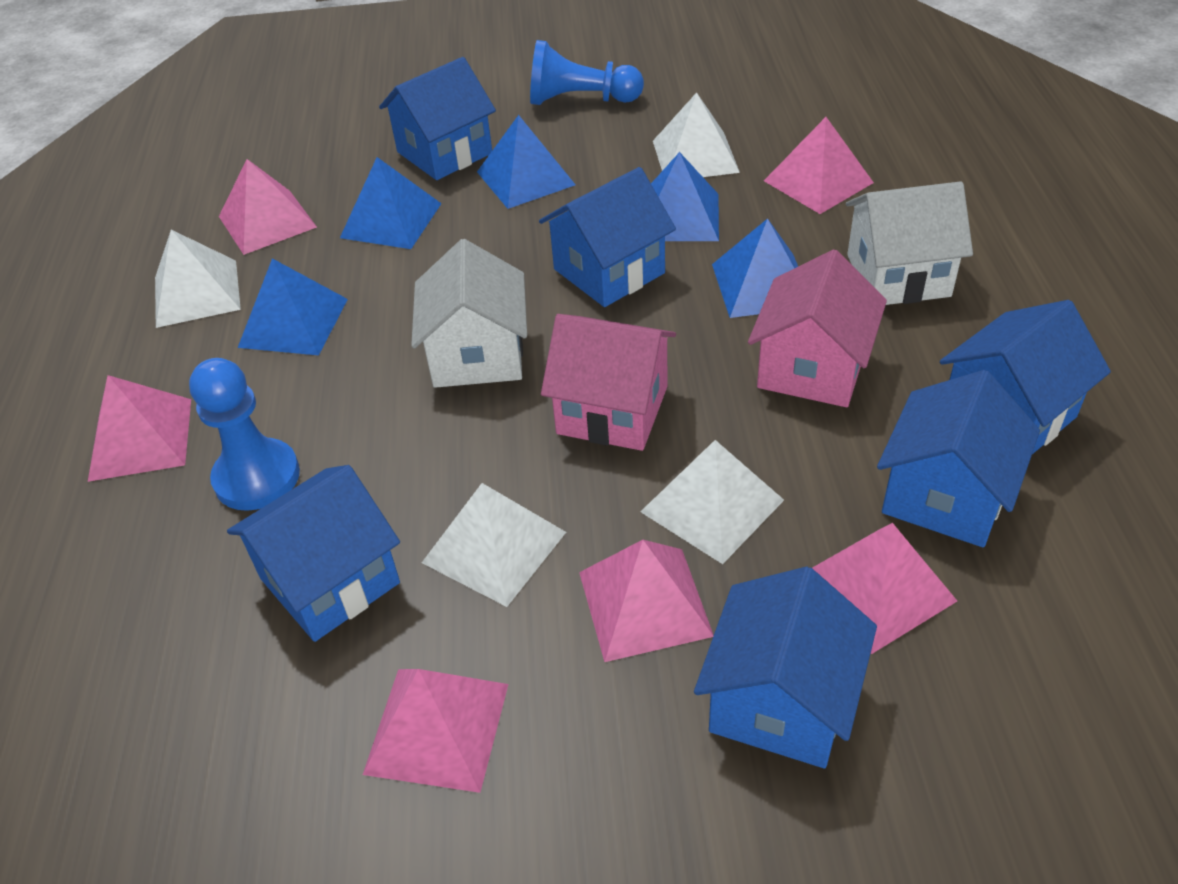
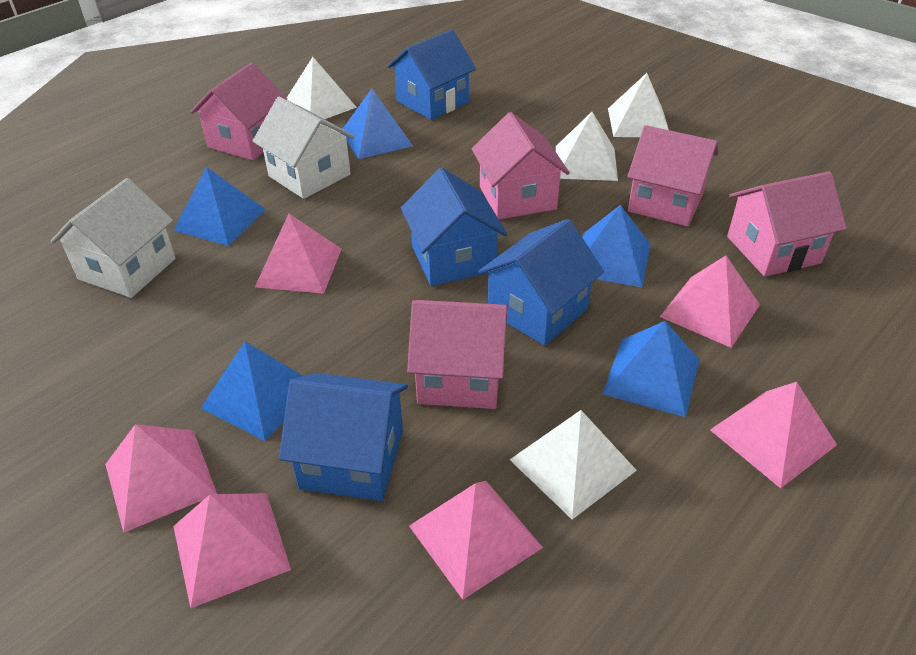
blue house: 6 -> 4
blue pawn: 2 -> 0
pink house: 2 -> 5

